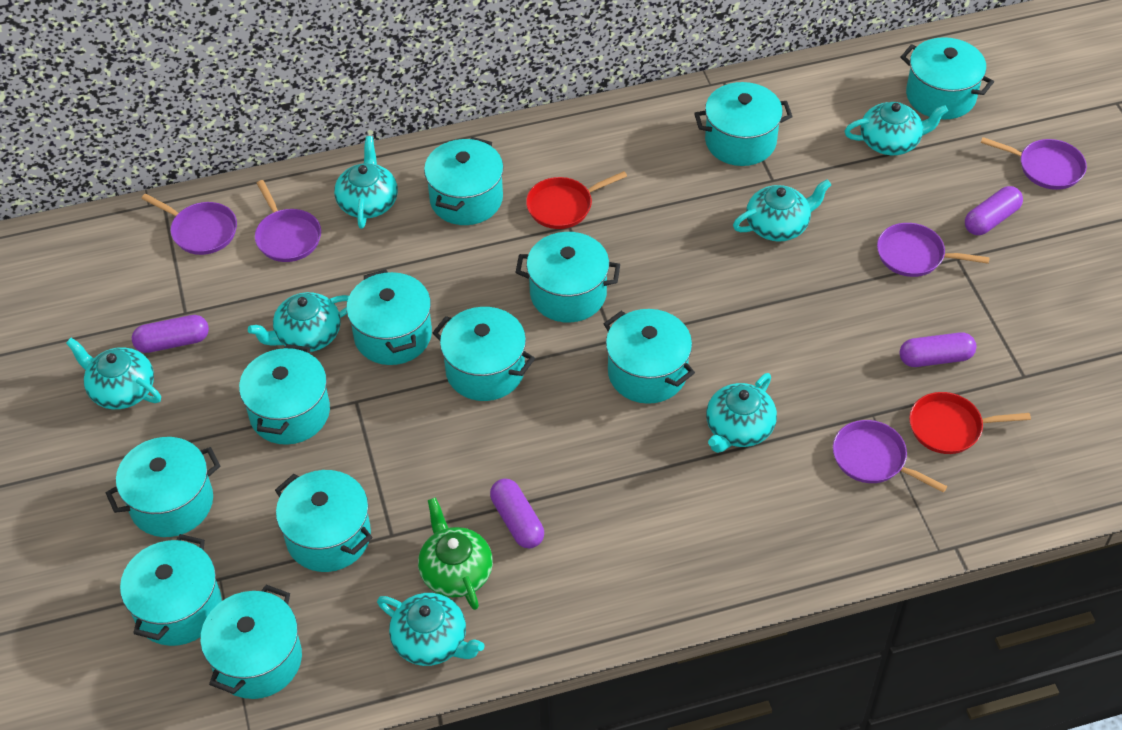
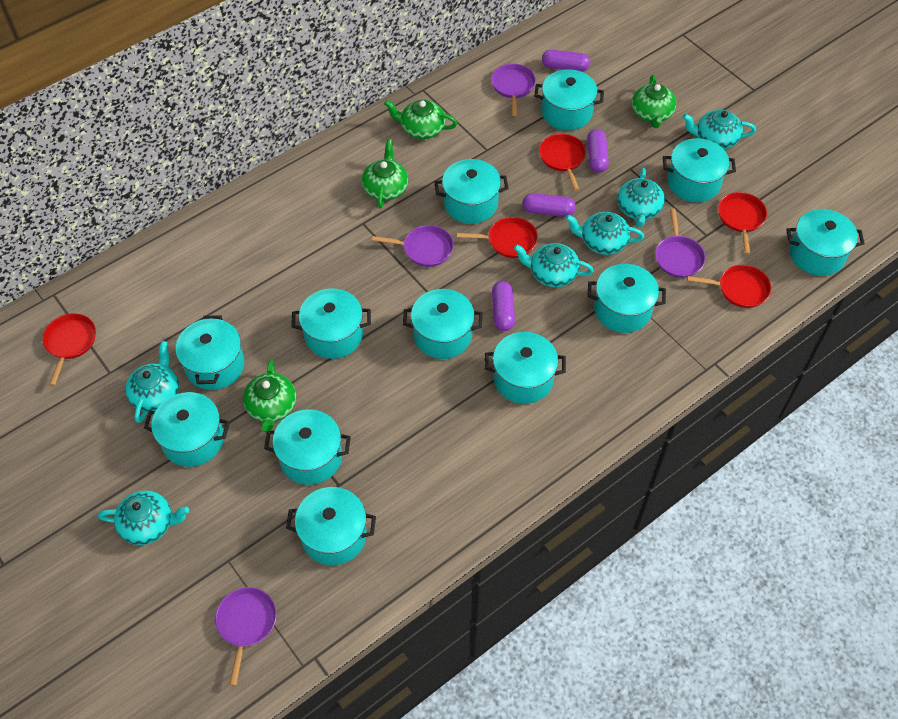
green teapot: 1 -> 4
purple pan: 5 -> 4
red pan: 2 -> 5
turquoise teapot: 7 -> 6

